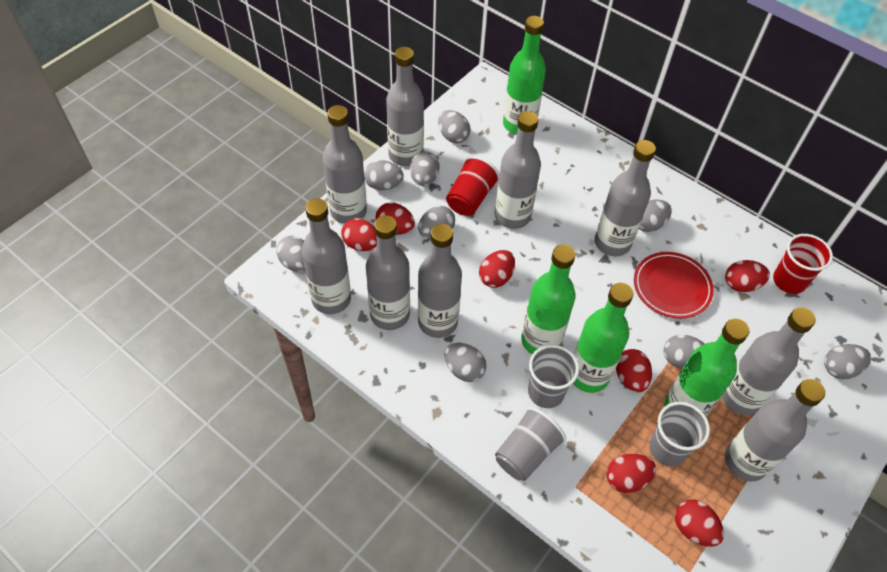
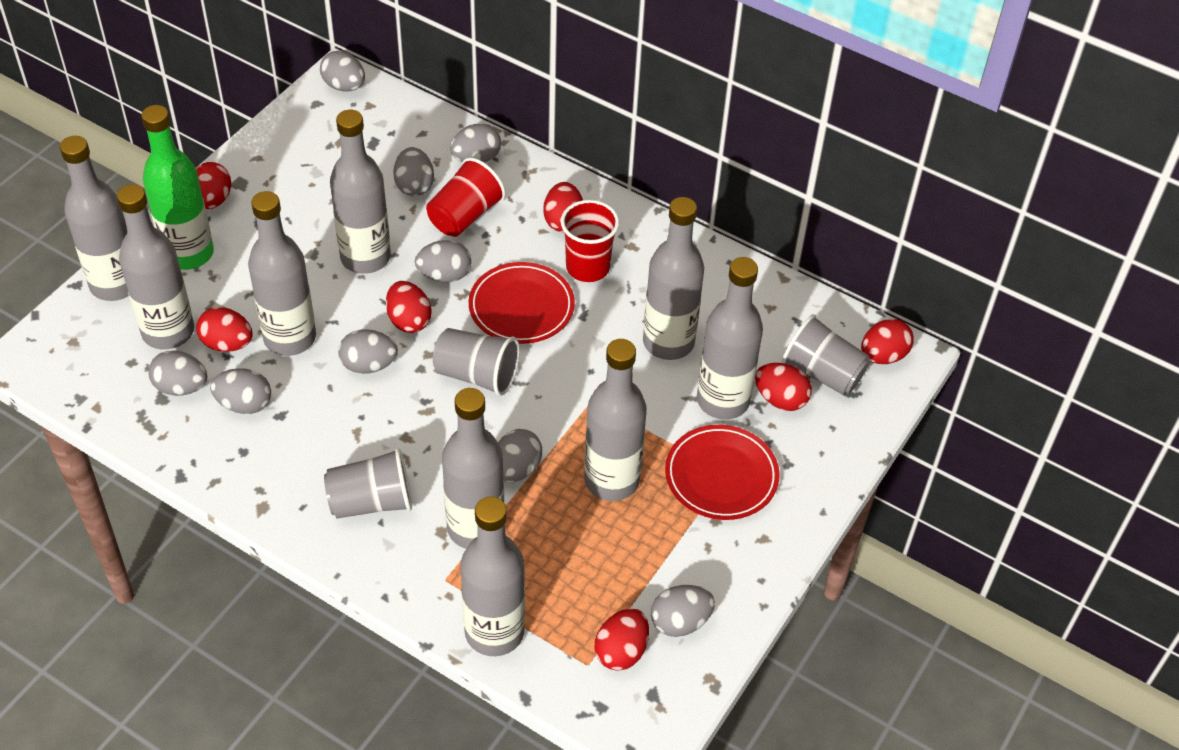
green bottle: 4 -> 1
red plate: 1 -> 2

